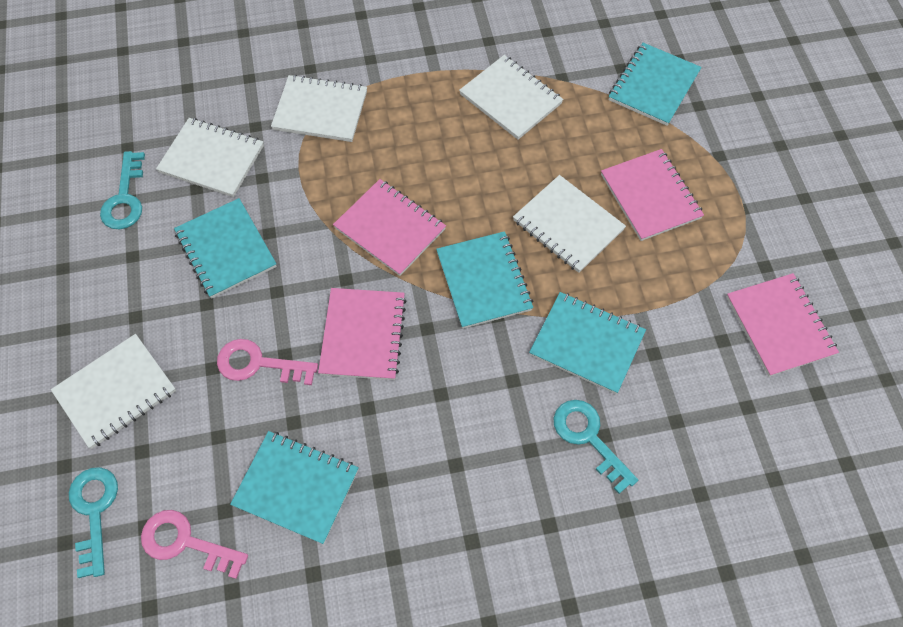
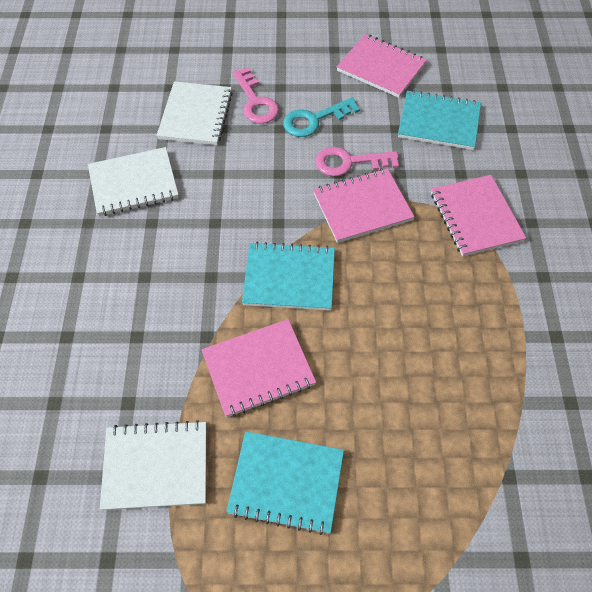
turquoise key: 3 -> 1
turquoise notebook: 5 -> 3
white notebook: 5 -> 3

